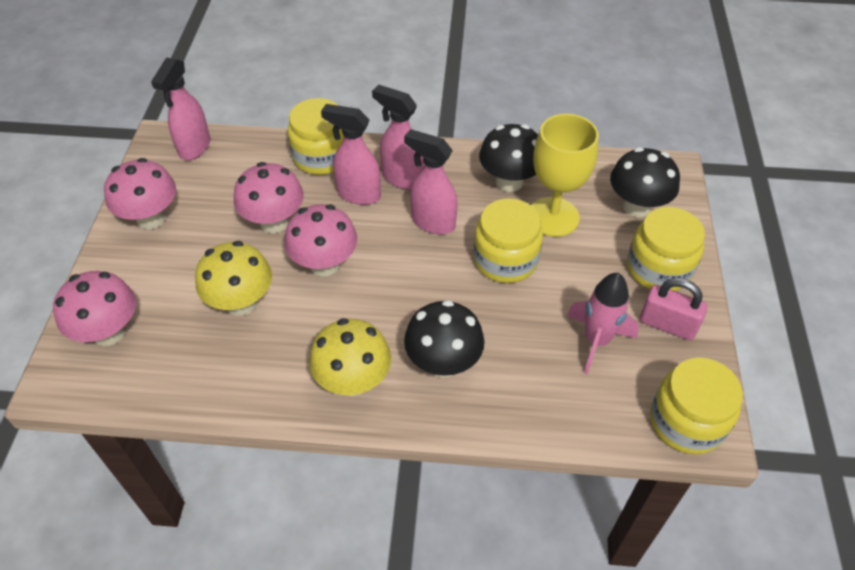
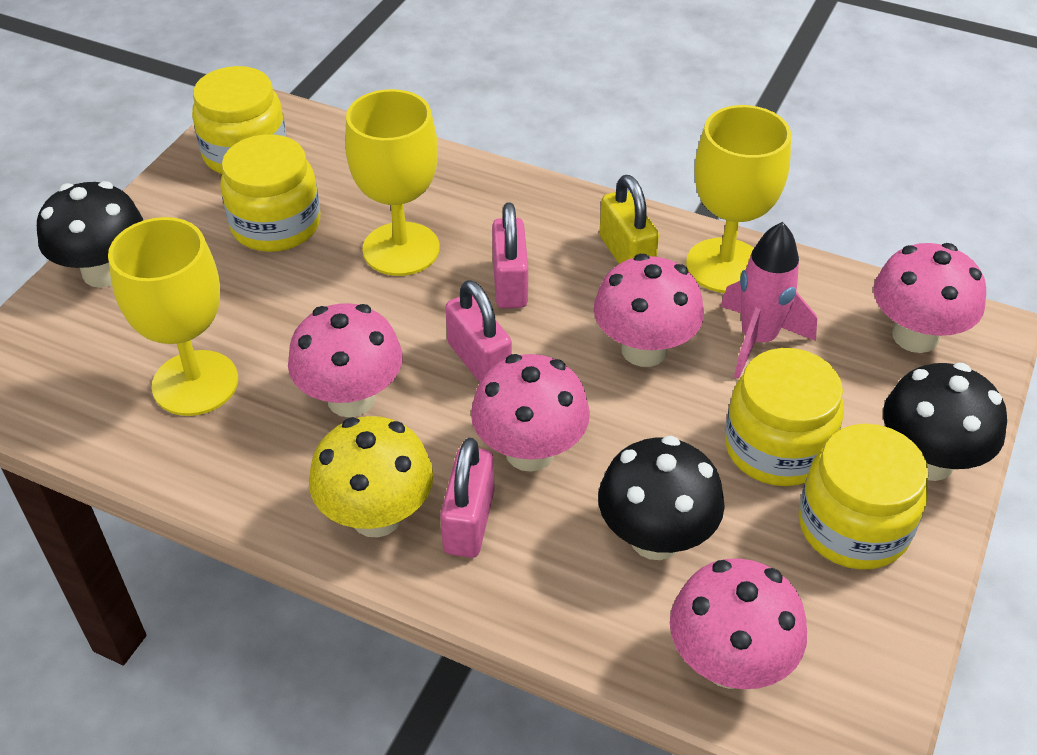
pink mushroom: 4 -> 5
pink padlock: 1 -> 3
pink spray bottle: 4 -> 0
yellow goblet: 1 -> 3
yellow mushroom: 2 -> 1
yellow padlock: 0 -> 1

